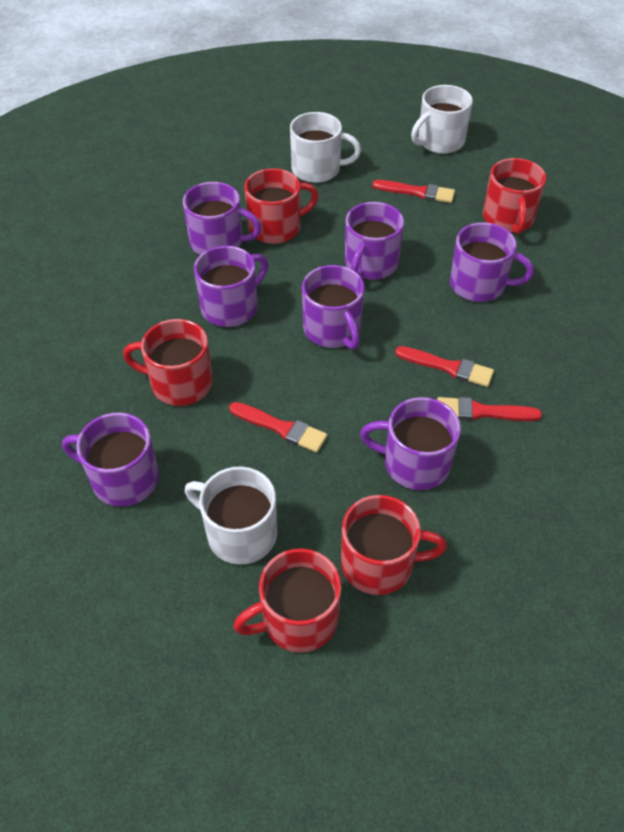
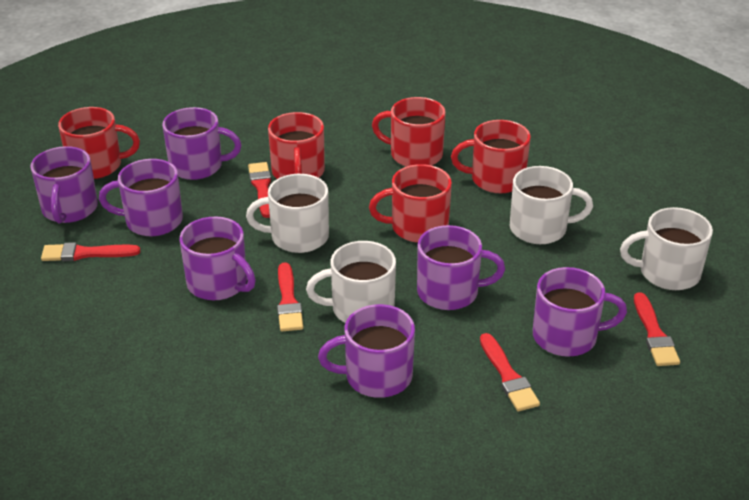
red brush: 4 -> 5
white mug: 3 -> 4

